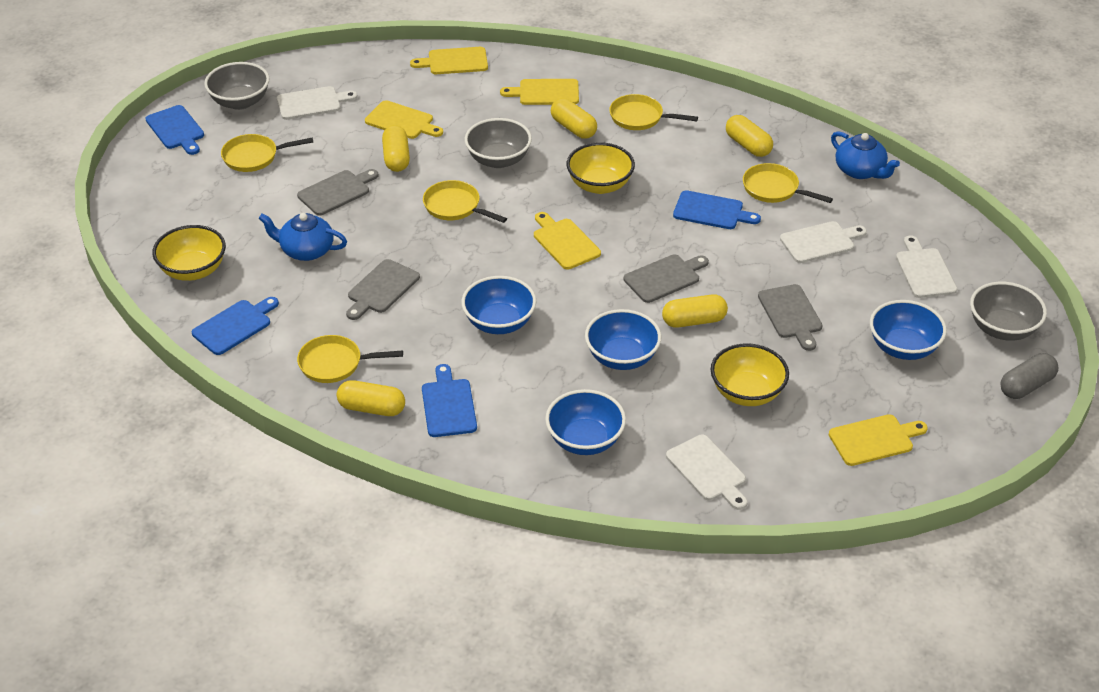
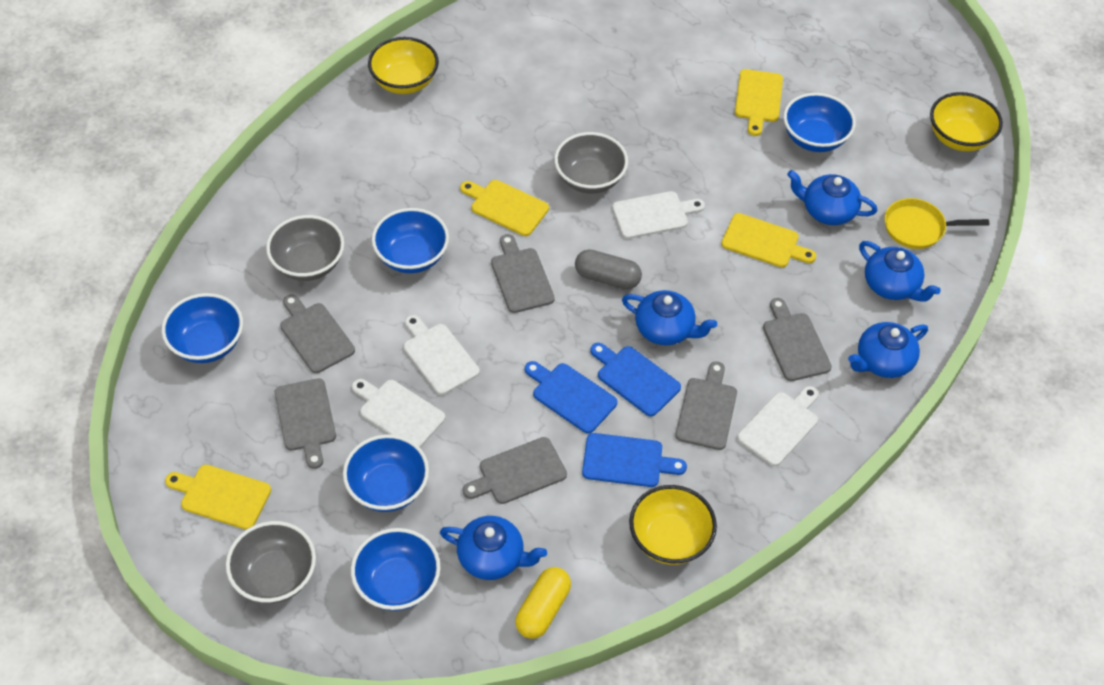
blue bowl: 4 -> 5
blue cutting board: 4 -> 3
blue teapot: 2 -> 5
grey cutting board: 4 -> 6
yellow capsule: 5 -> 1
yellow cutting board: 5 -> 4
yellow pan: 5 -> 1

